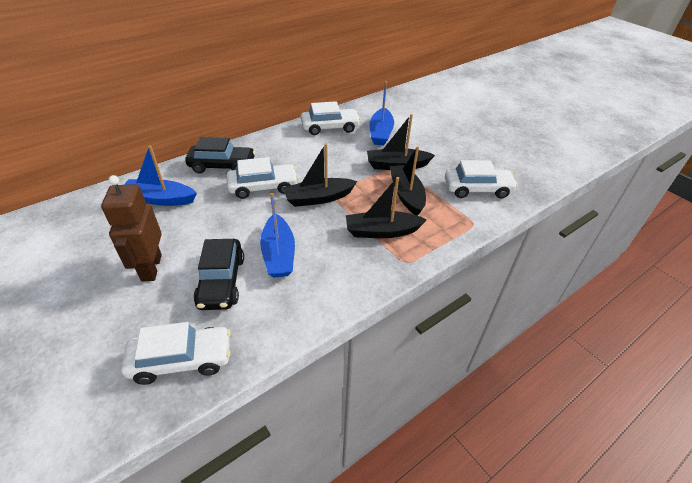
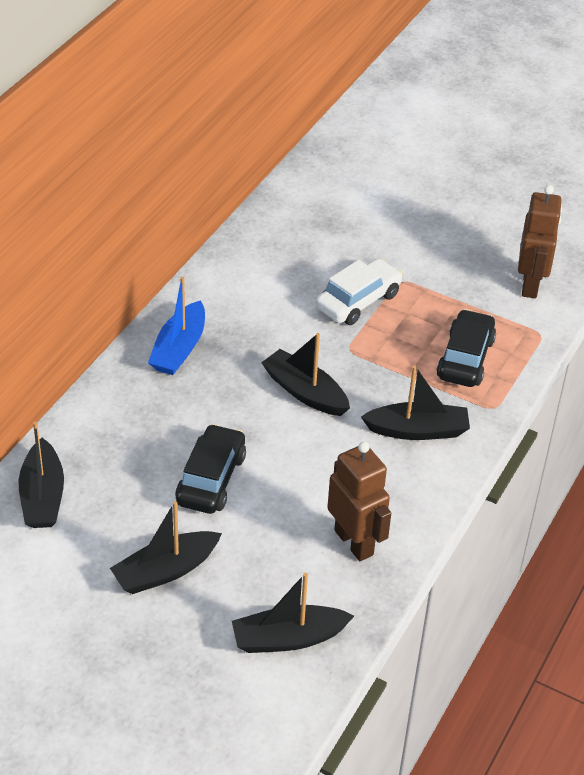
black boat: 4 -> 5
blue boat: 3 -> 1
brown robot: 1 -> 2
white car: 4 -> 1

